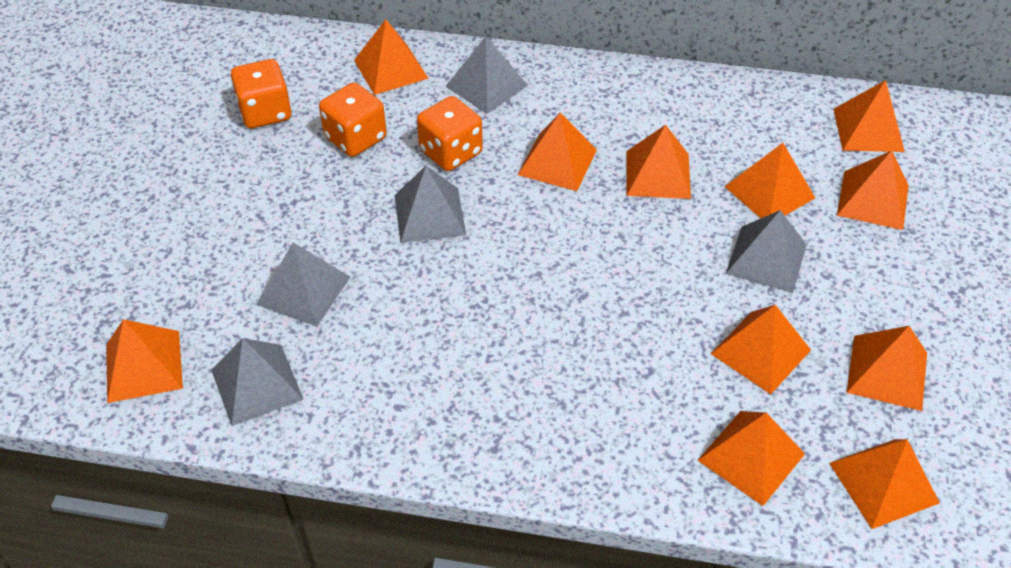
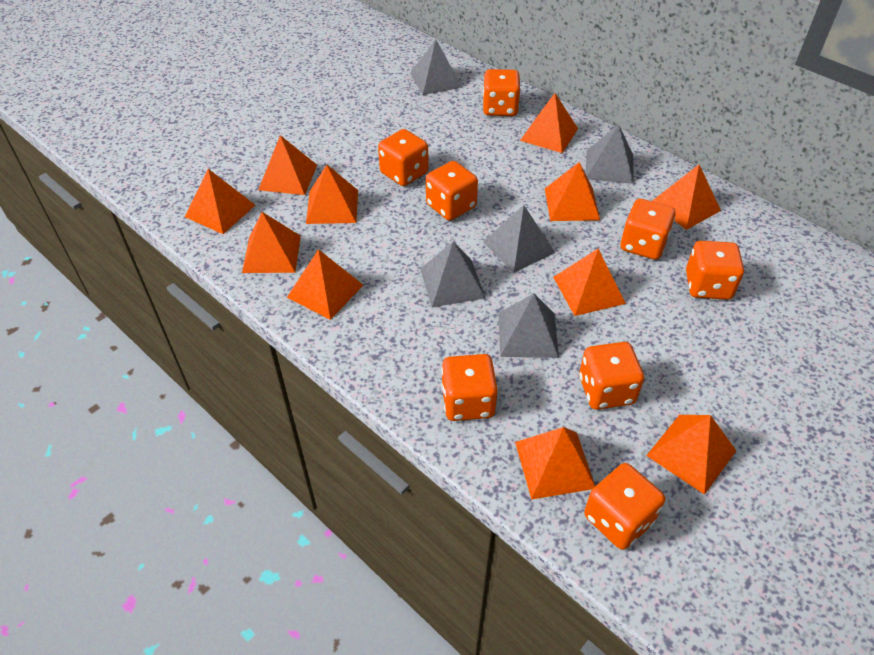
orange dice: 3 -> 8

